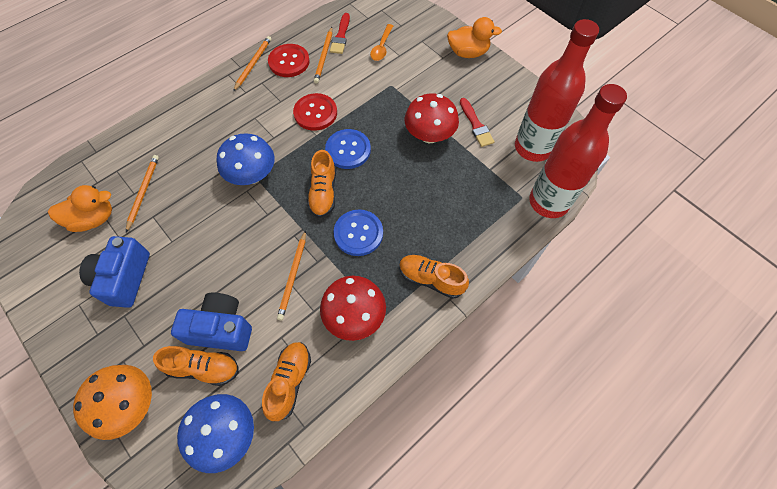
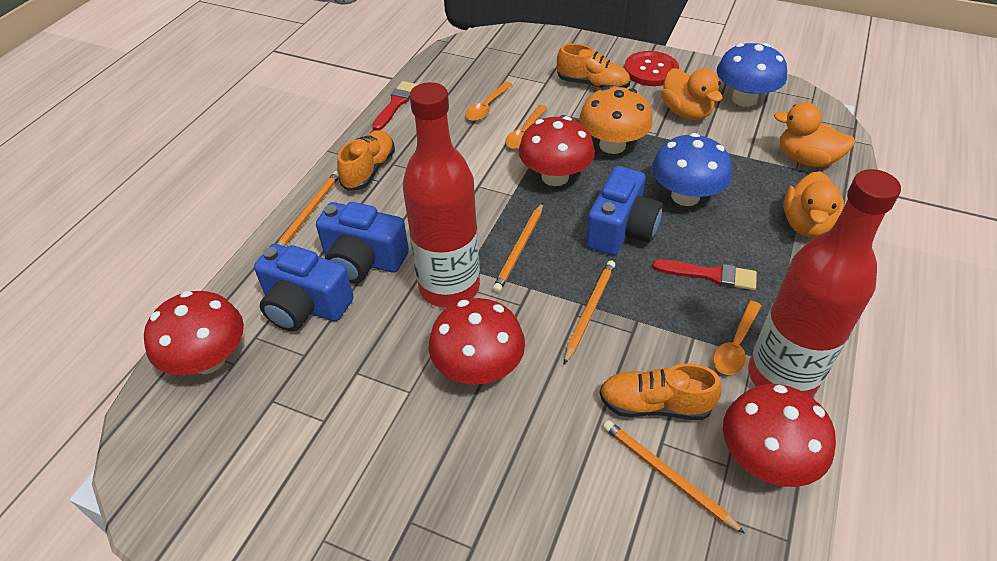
blue button: 2 -> 0
blue camera: 2 -> 3
orange duck: 2 -> 3
orange shoe: 4 -> 3
orange spoon: 1 -> 3
red button: 2 -> 1
red mushroom: 2 -> 4

